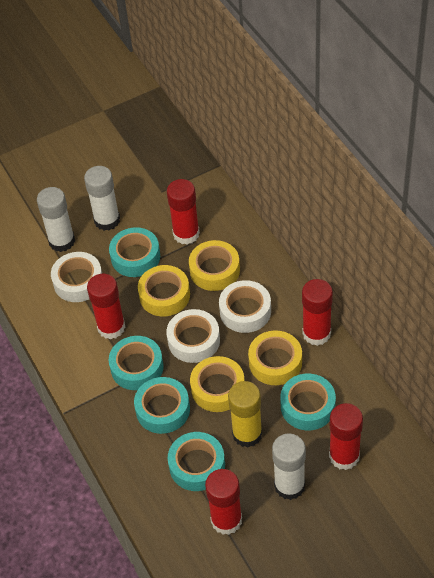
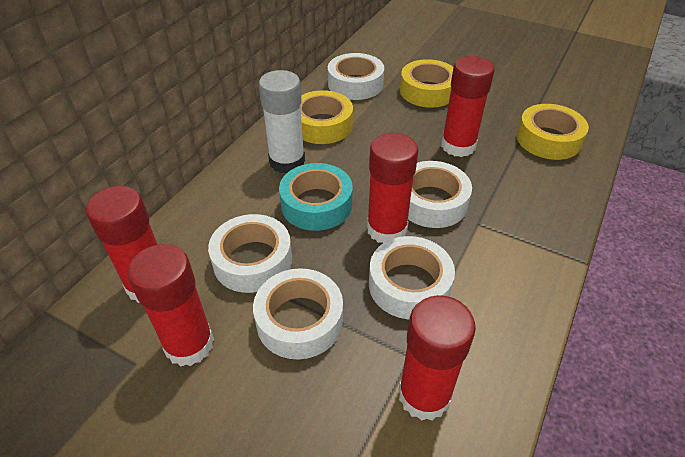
turquoise tape: 5 -> 1
white glue stick: 3 -> 1
white tape: 3 -> 5
yellow glue stick: 1 -> 0
yellow tape: 4 -> 3

